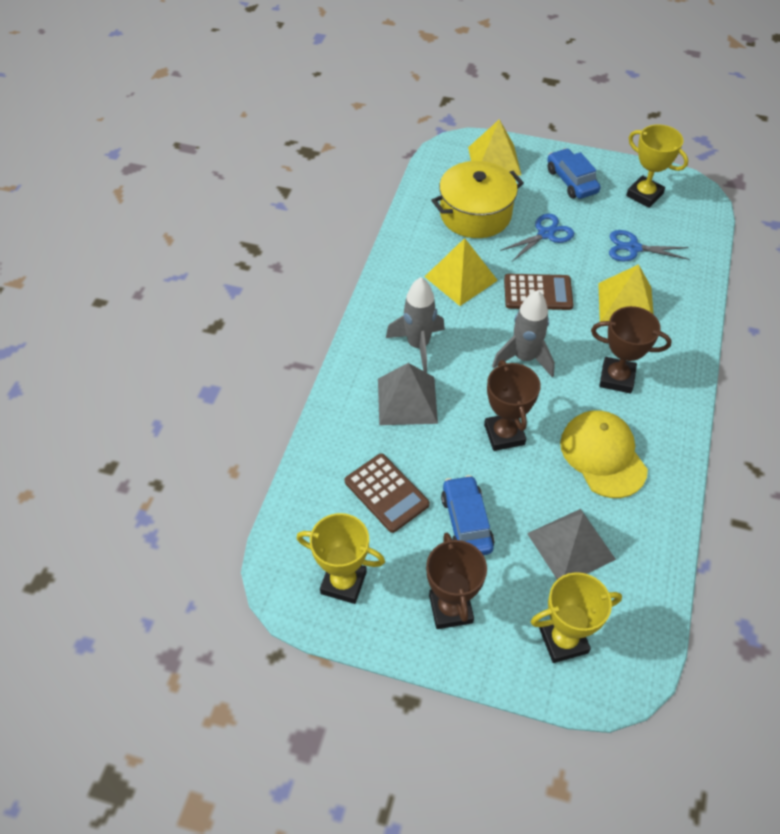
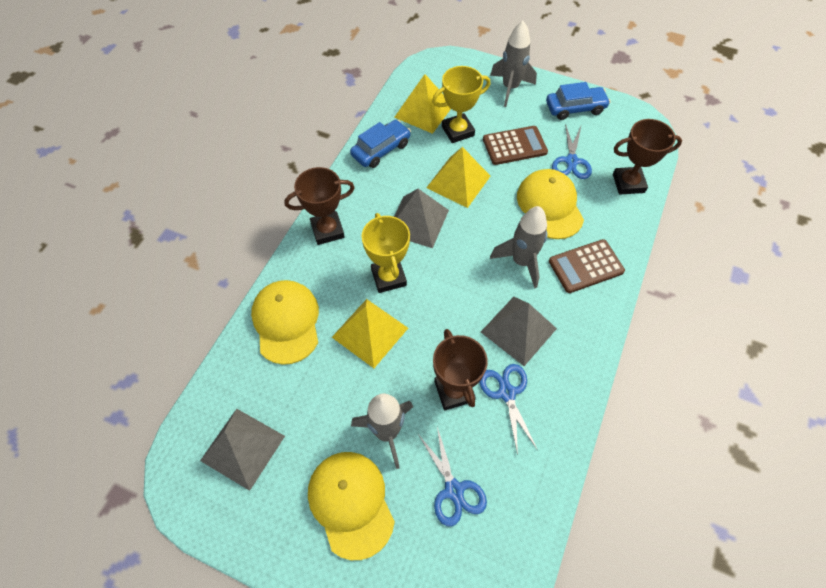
blue scissors: 2 -> 3
grey pyramid: 2 -> 3
grey rocket: 2 -> 3
yellow cap: 1 -> 3
yellow pot: 1 -> 0
yellow trophy: 3 -> 2

